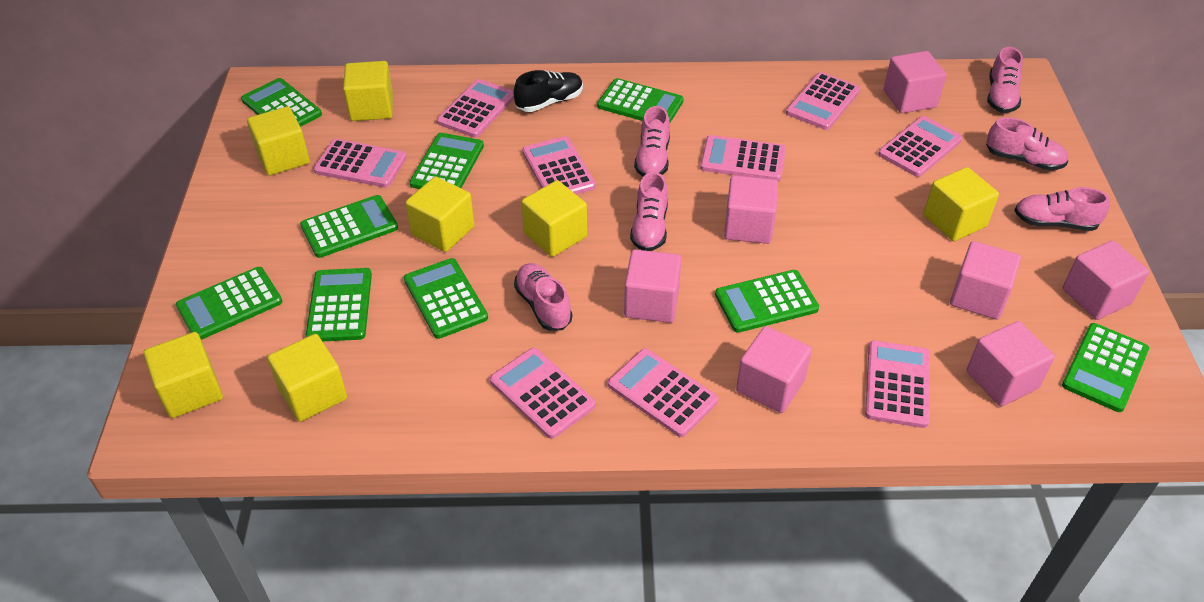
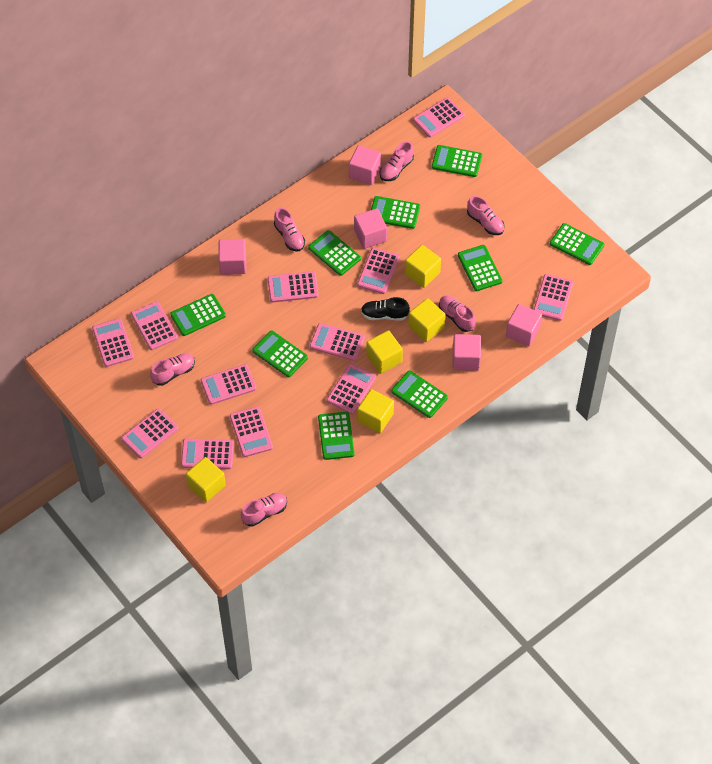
pink calculator: 9 -> 12
pink cube: 7 -> 5
yellow cube: 7 -> 5

